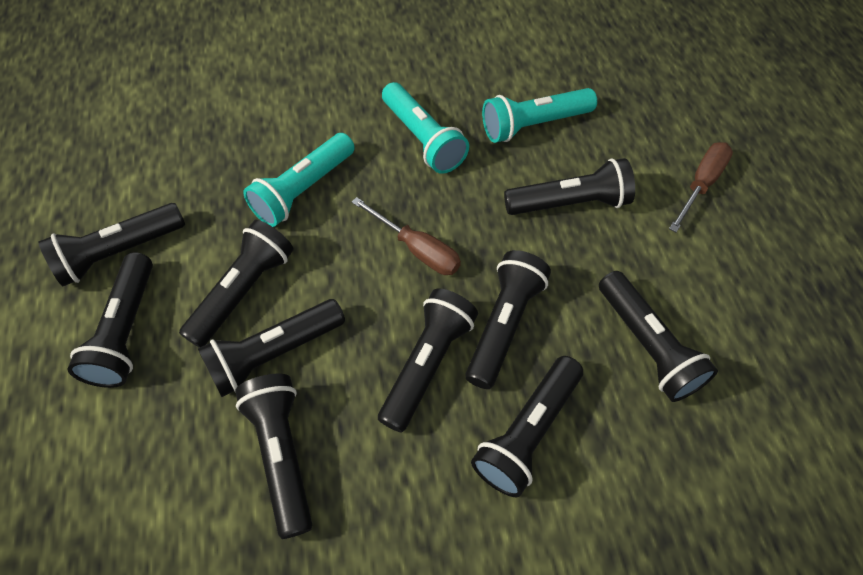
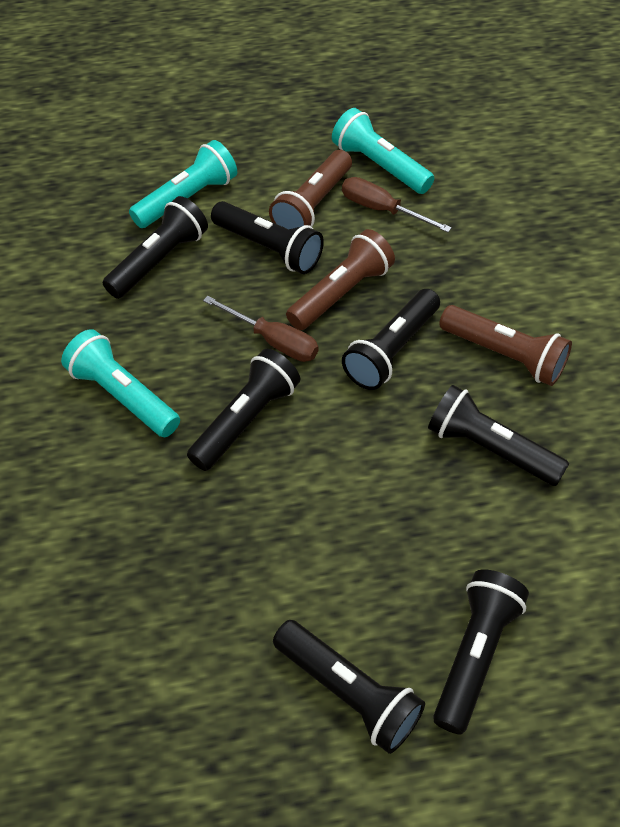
black flashlight: 10 -> 7
brown flashlight: 0 -> 3

